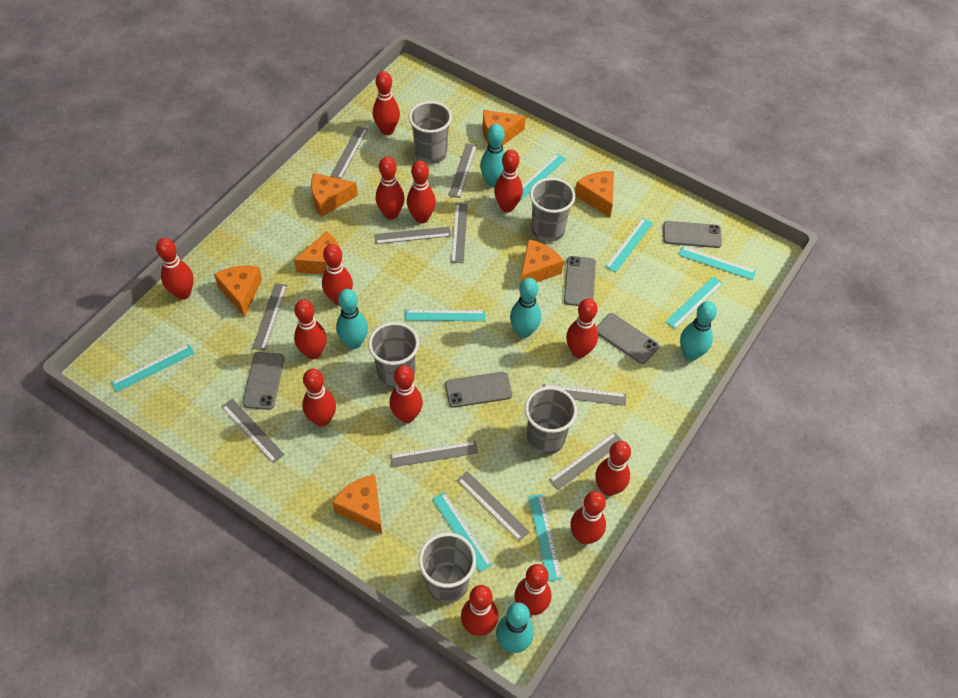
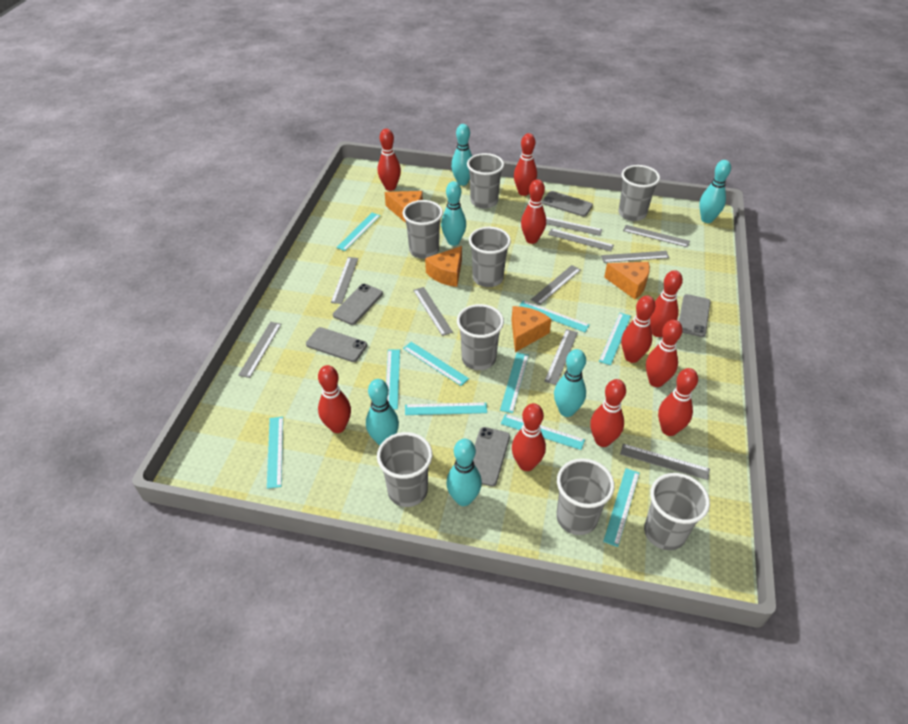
grey cup: 5 -> 8
orange cheese: 7 -> 4
red bowling pin: 14 -> 10
turquoise bowling pin: 5 -> 6
turquoise ruler: 8 -> 10

